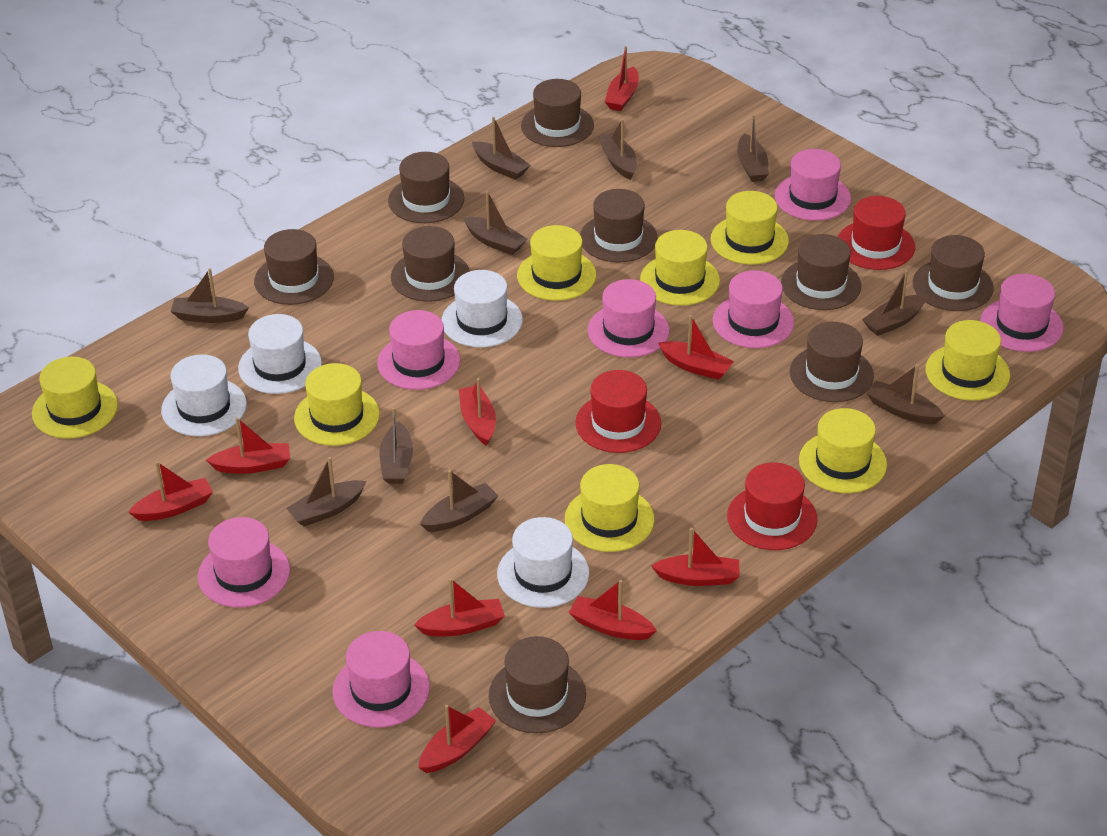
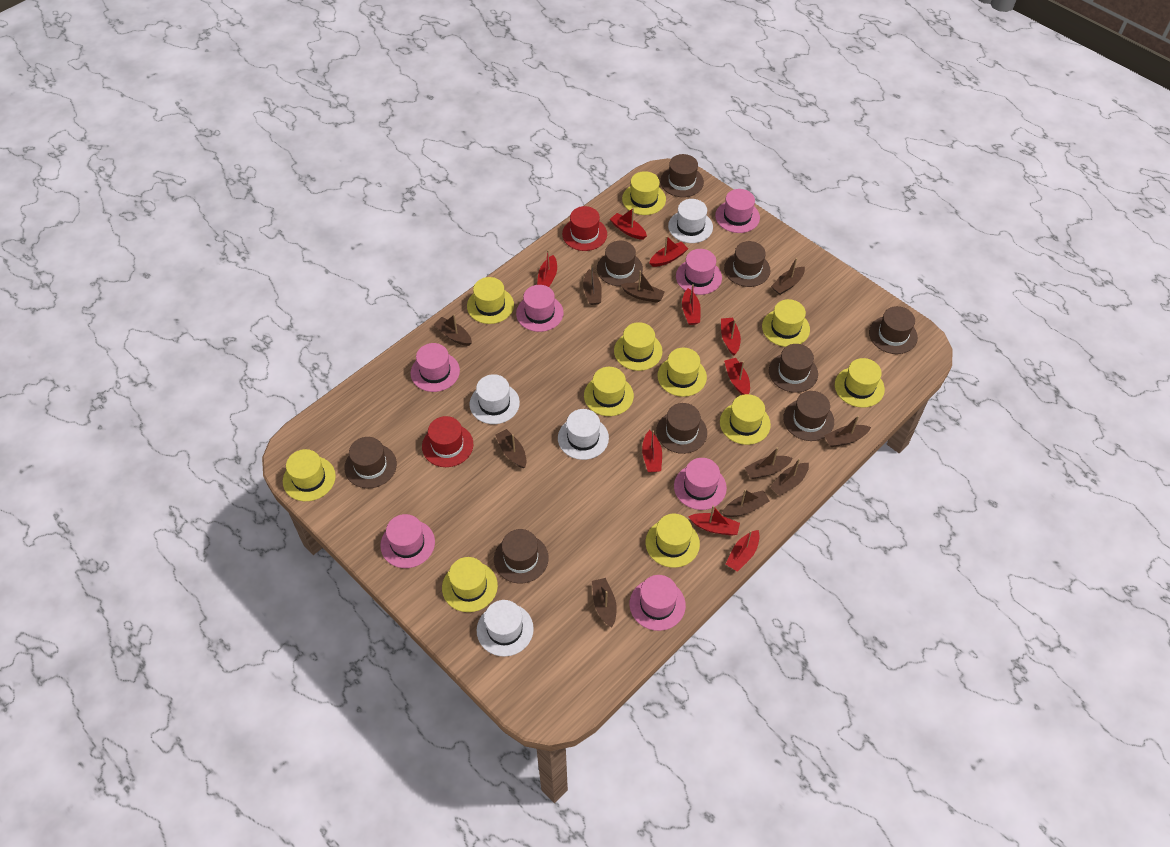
red hat: 3 -> 2
yellow hat: 8 -> 11

